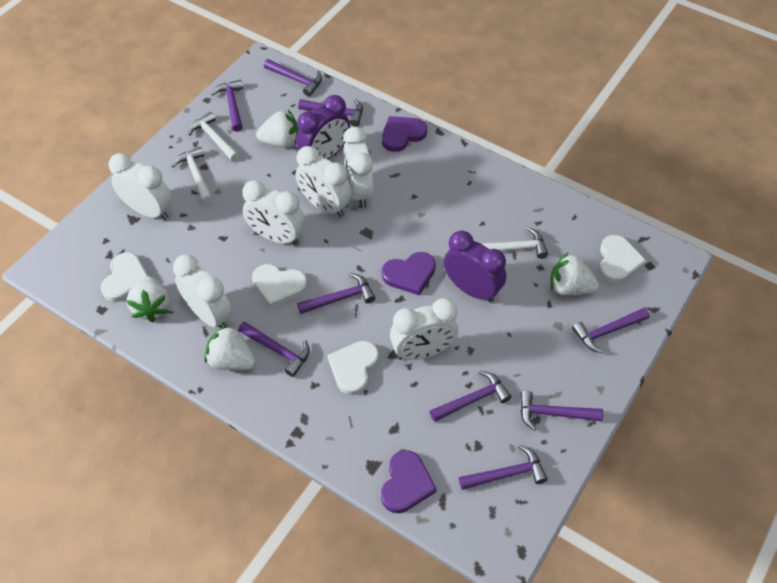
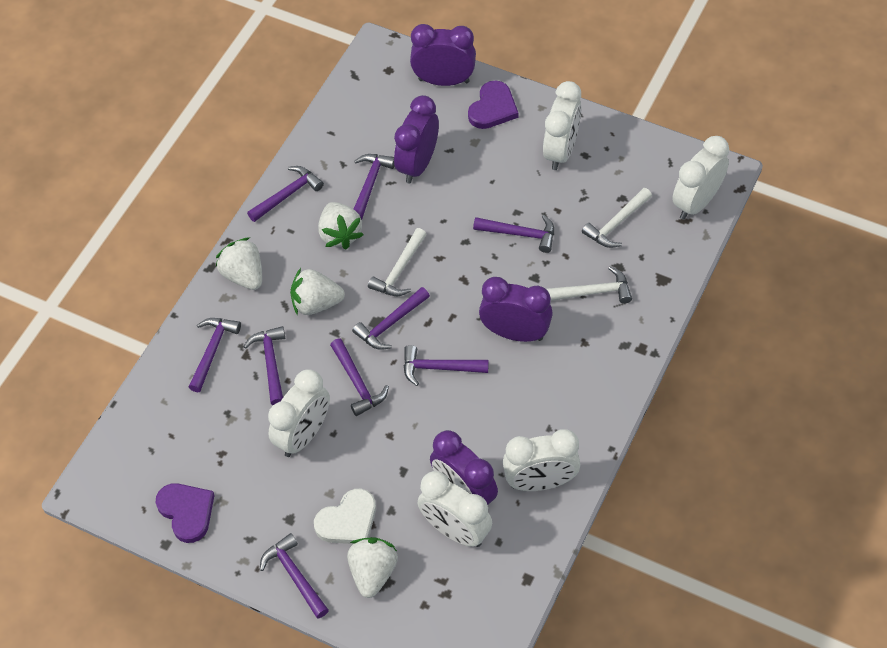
purple clock: 2 -> 4
purple heart: 3 -> 2
white clock: 6 -> 5
white heart: 4 -> 1

